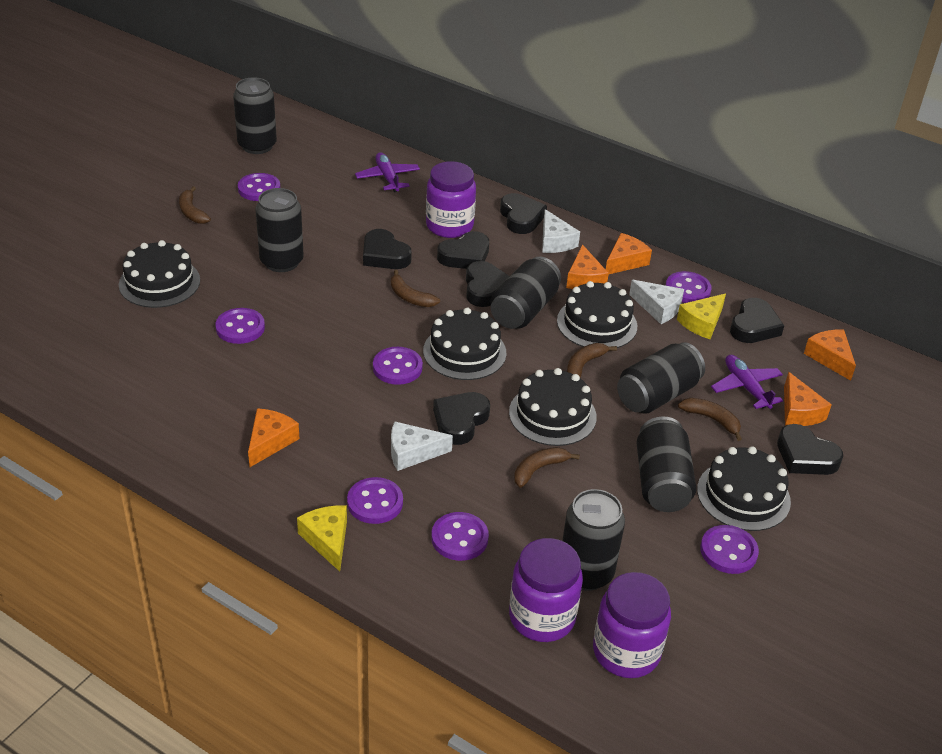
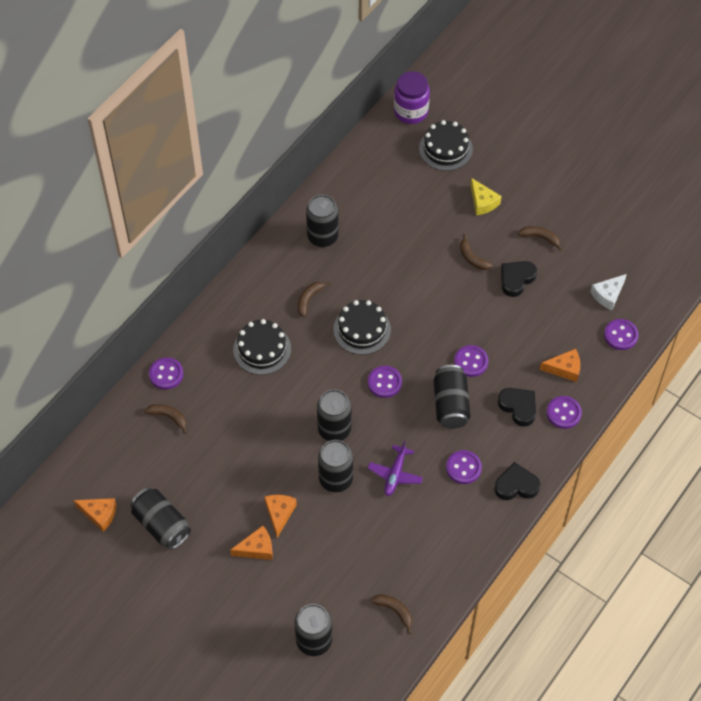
black cake: 5 -> 3
black heart: 7 -> 3
orange cheese: 5 -> 4
purple button: 7 -> 6
purple jar: 3 -> 1
purple plane: 2 -> 1
white cheese: 3 -> 1
yellow cheese: 2 -> 1

